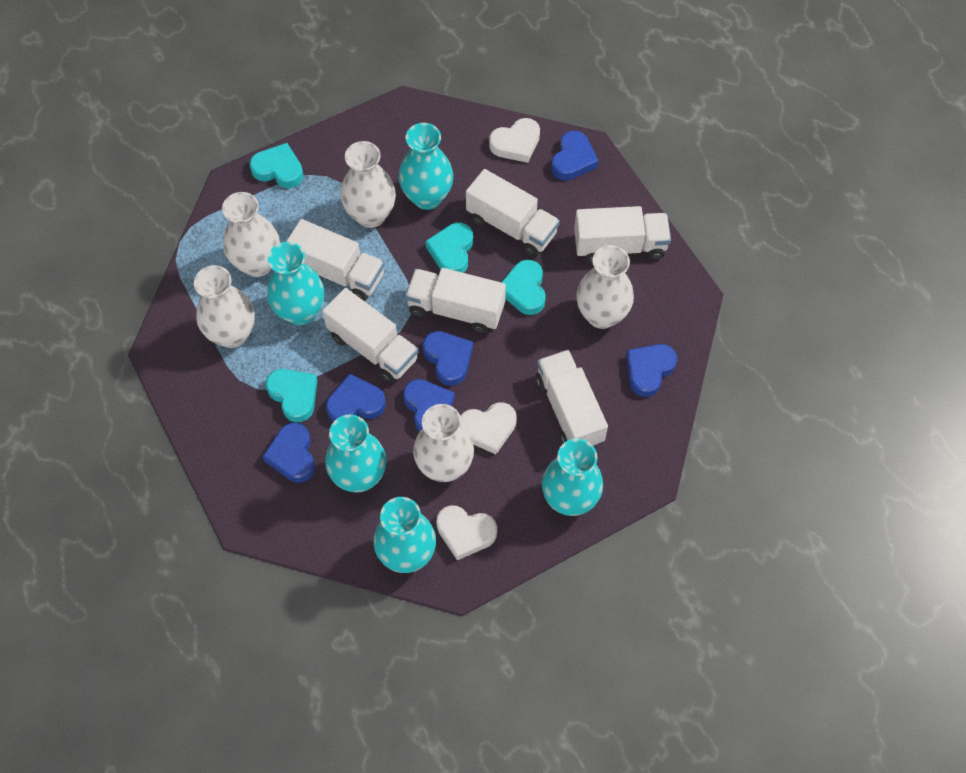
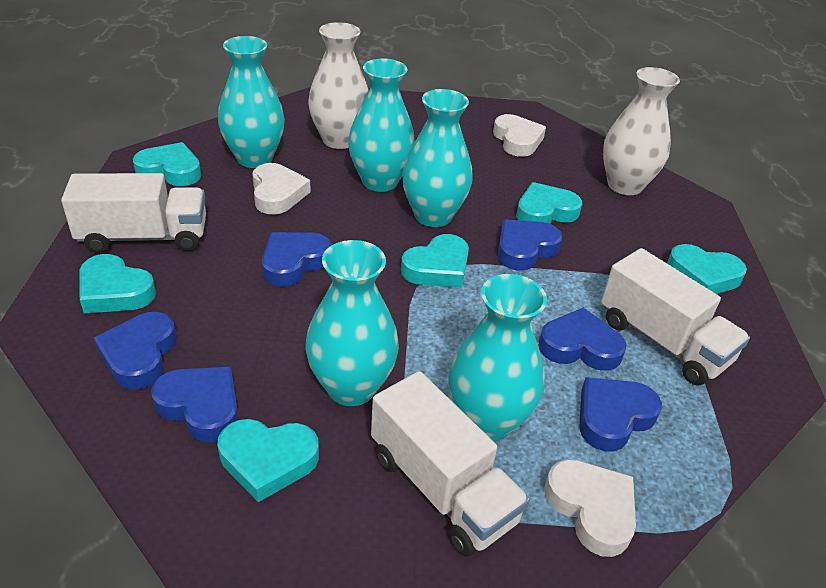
turquoise heart: 4 -> 6
white truck: 6 -> 3
white vase: 5 -> 2

